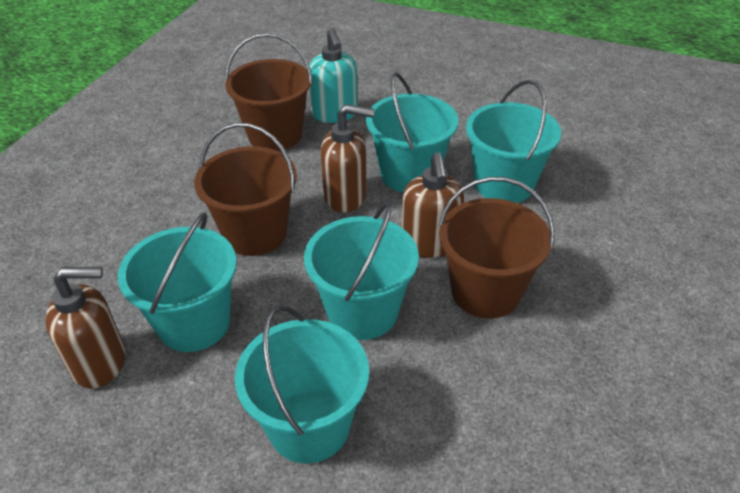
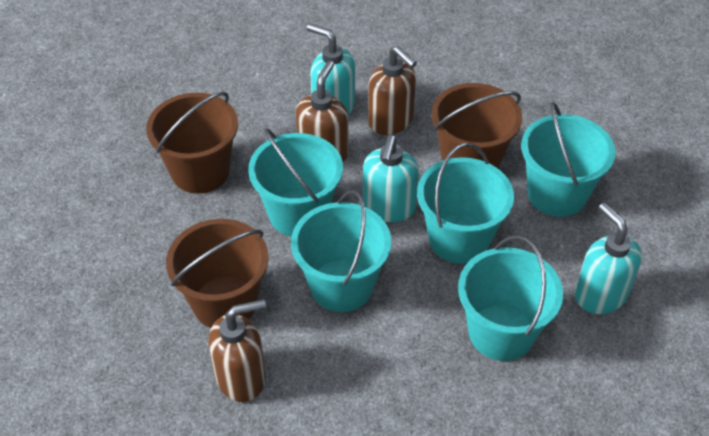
turquoise soap dispenser: 1 -> 3

